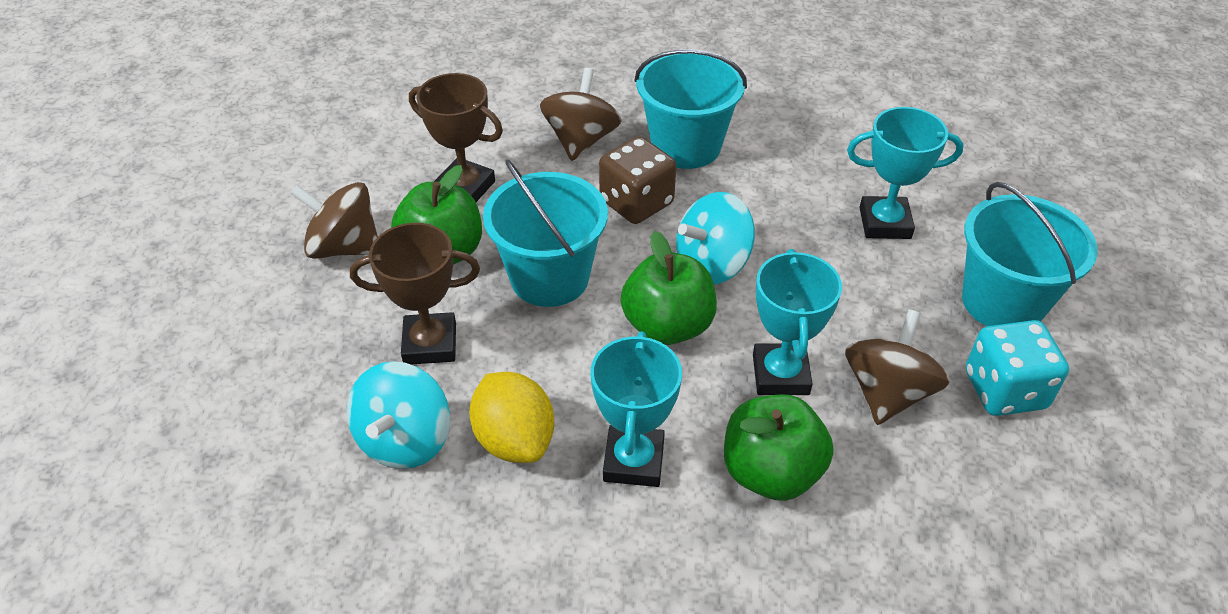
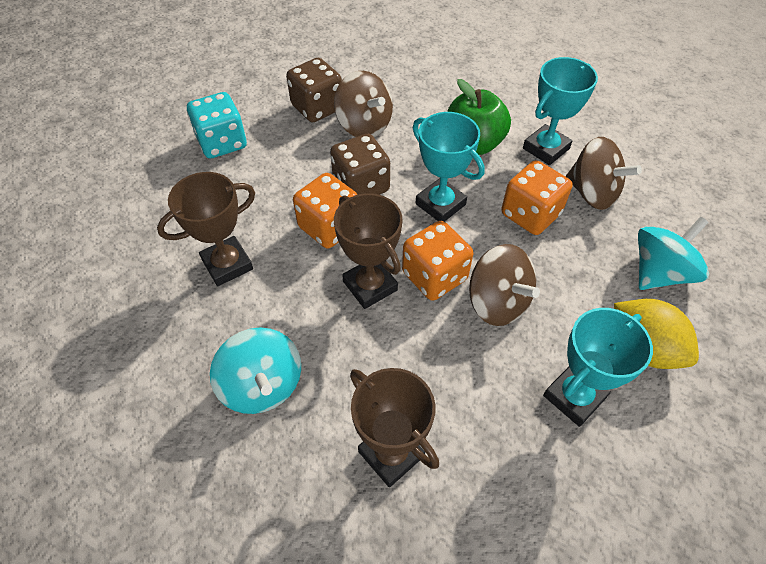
brown dice: 1 -> 2
brown trophy: 2 -> 3
green apple: 3 -> 1
orange dice: 0 -> 3
turquoise bucket: 3 -> 0

